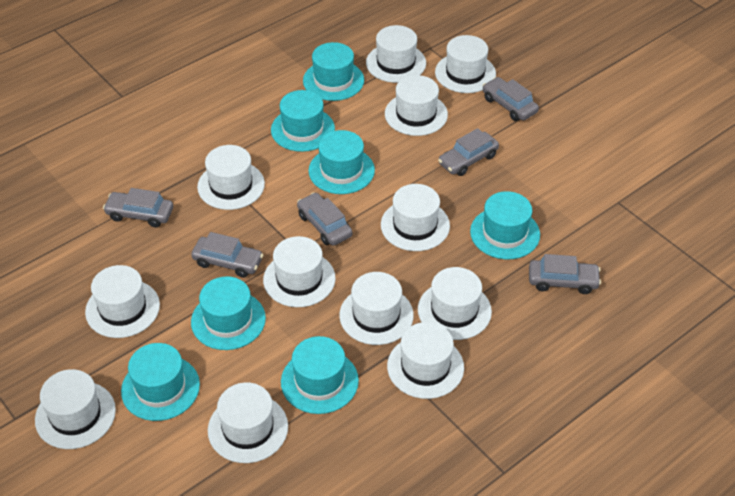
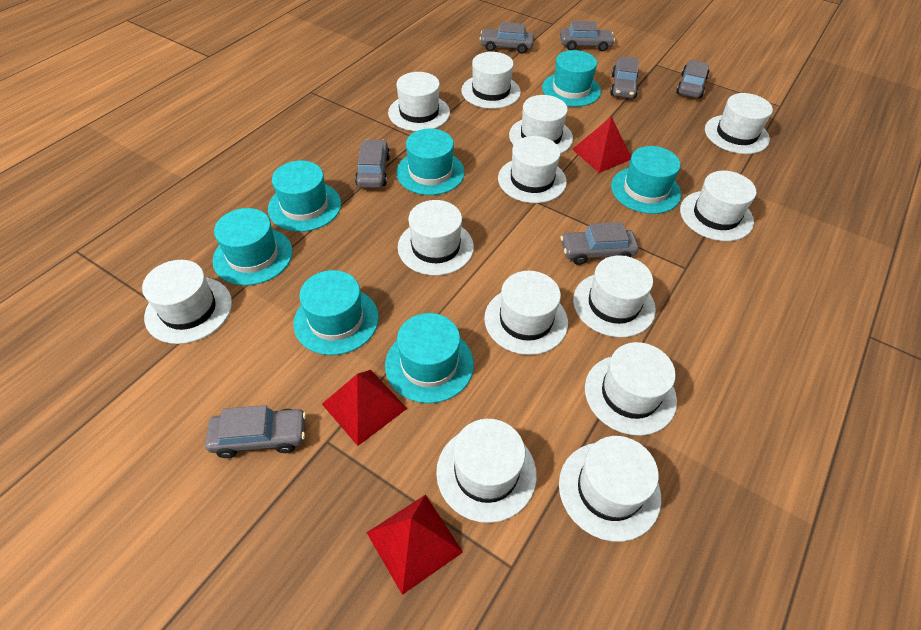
grey car: 6 -> 7
red pyramid: 0 -> 3
white hat: 12 -> 13

